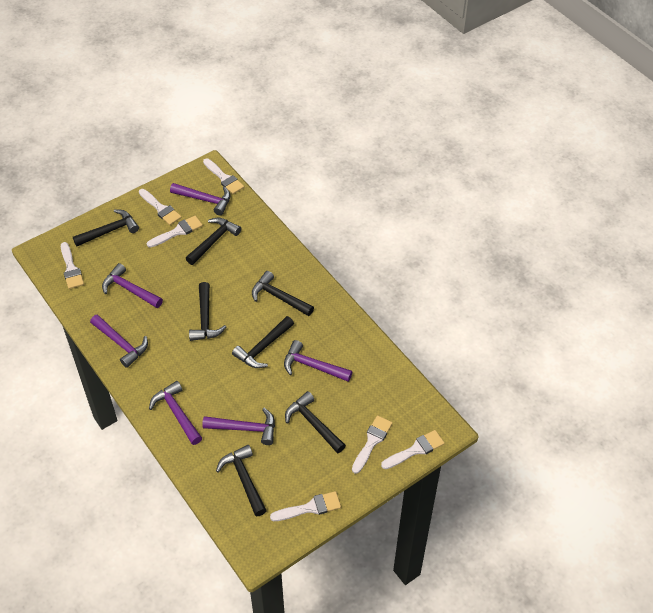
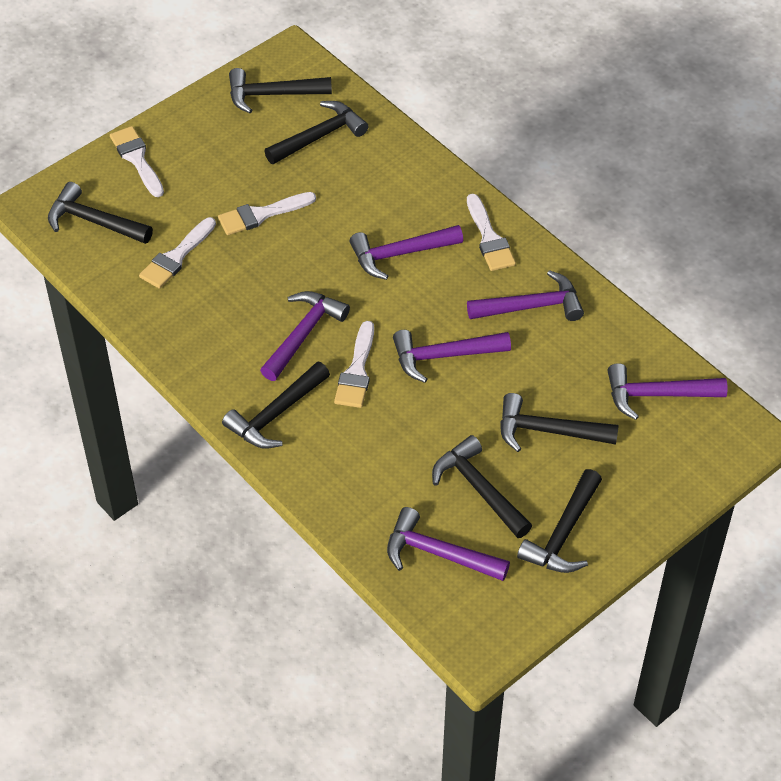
white brush: 7 -> 5

